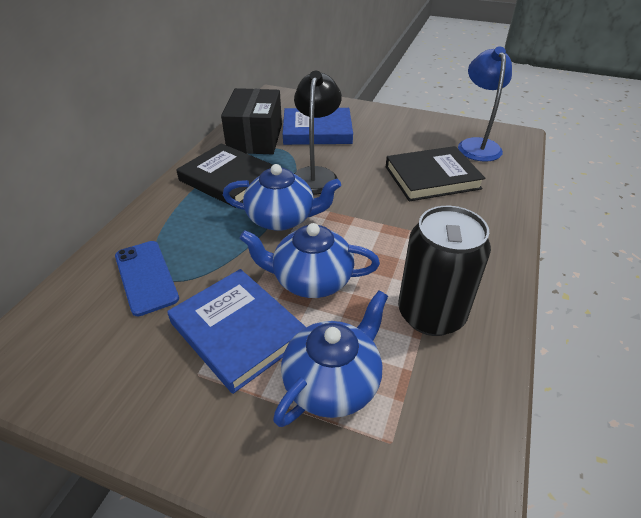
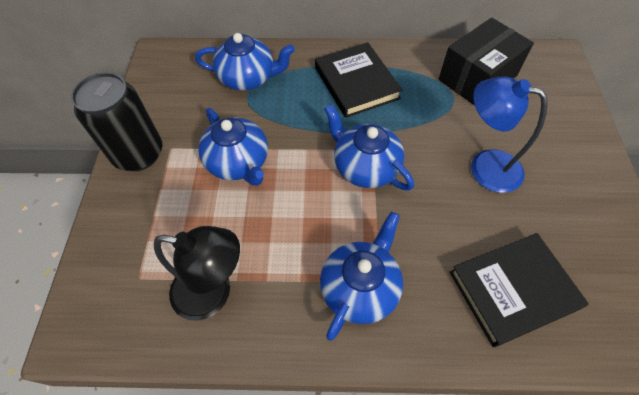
blue book: 2 -> 0
blue phone: 1 -> 0
blue teapot: 3 -> 4

